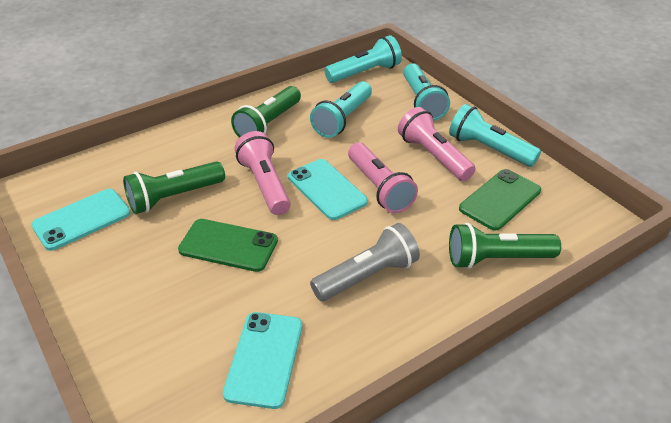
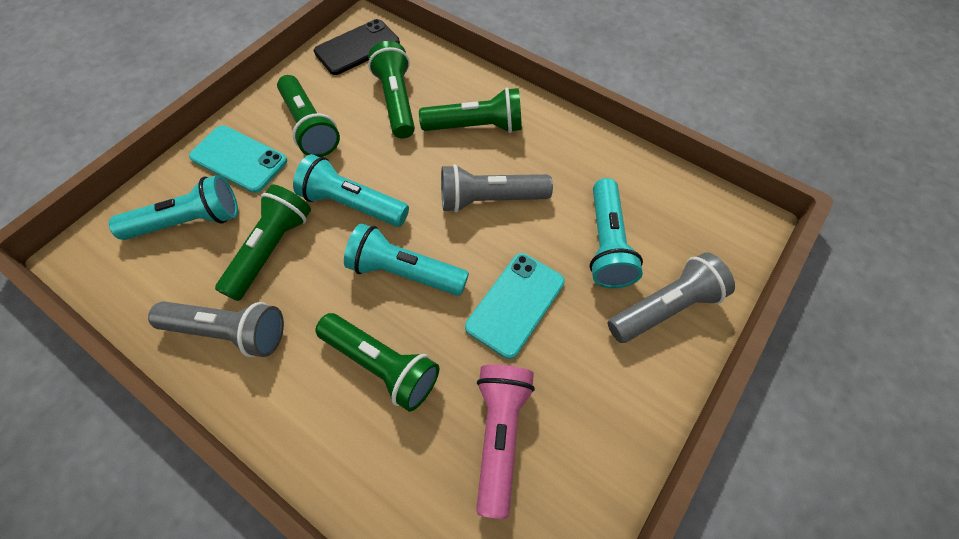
black phone: 0 -> 1
green flashlight: 3 -> 5
green phone: 2 -> 0
grey flashlight: 1 -> 3
pink flashlight: 3 -> 1
turquoise phone: 3 -> 2

